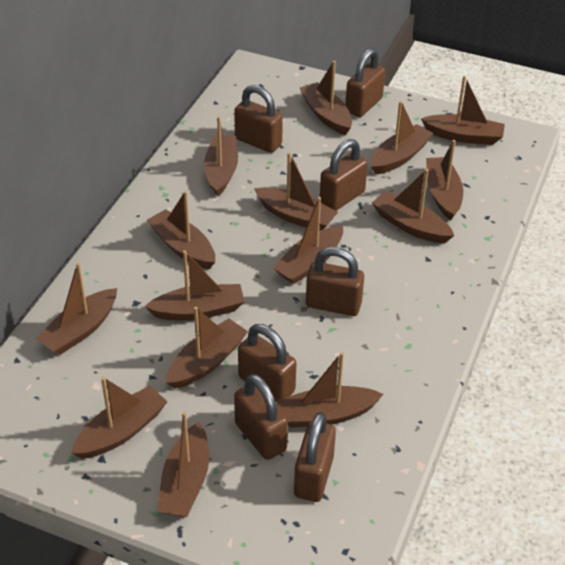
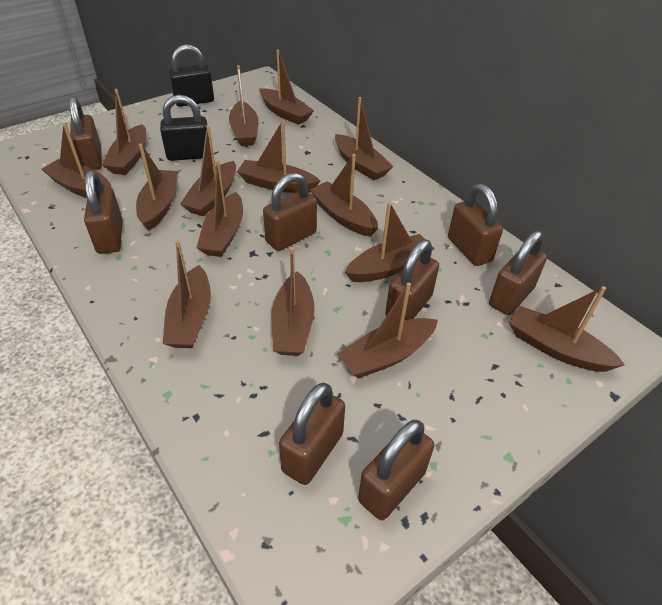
black padlock: 0 -> 2
brown padlock: 7 -> 8

